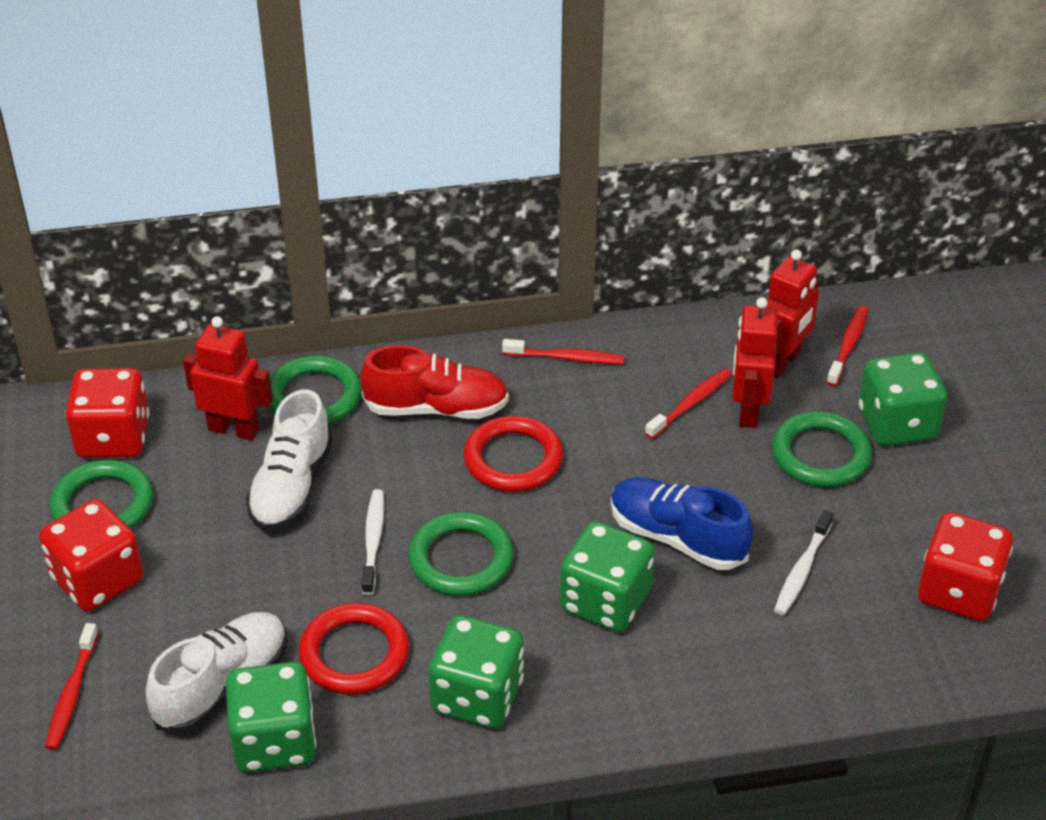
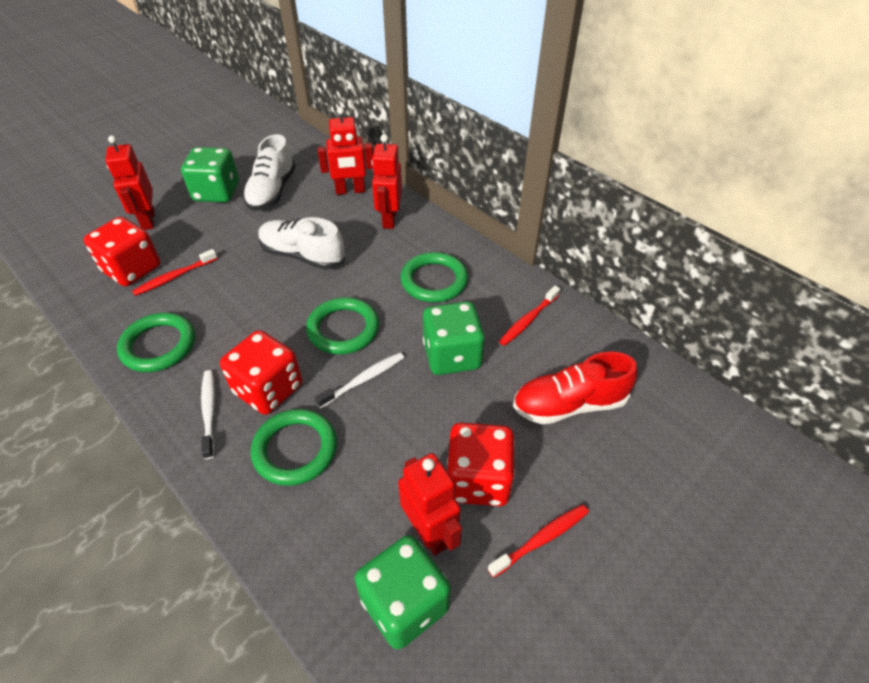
blue shoe: 1 -> 0
green dice: 4 -> 3
red ring: 2 -> 0
red robot: 3 -> 4
red toothbrush: 4 -> 3

